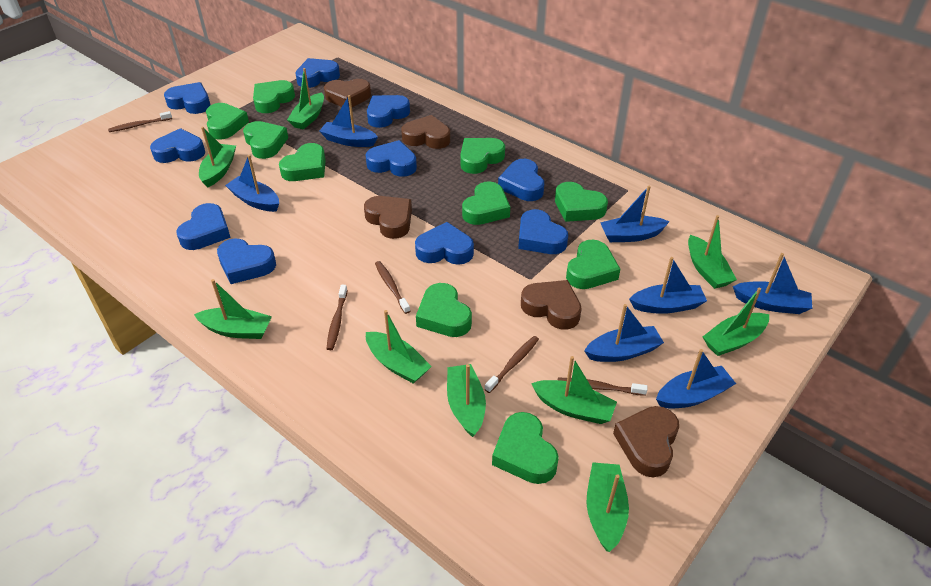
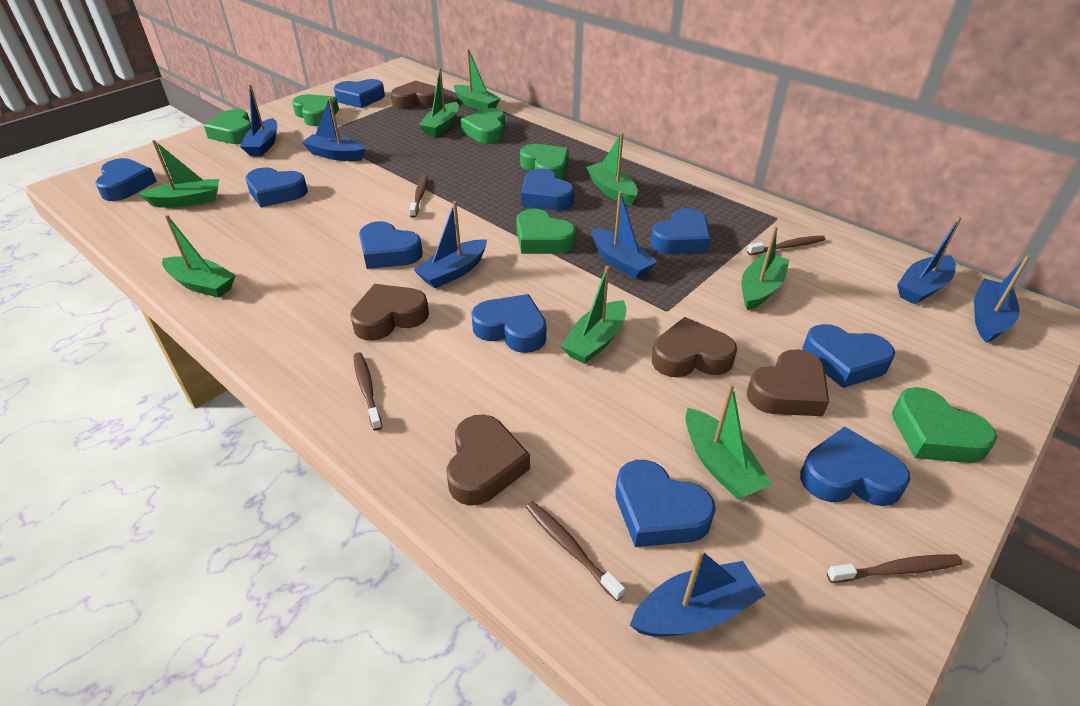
green boat: 9 -> 8
green heart: 10 -> 6

